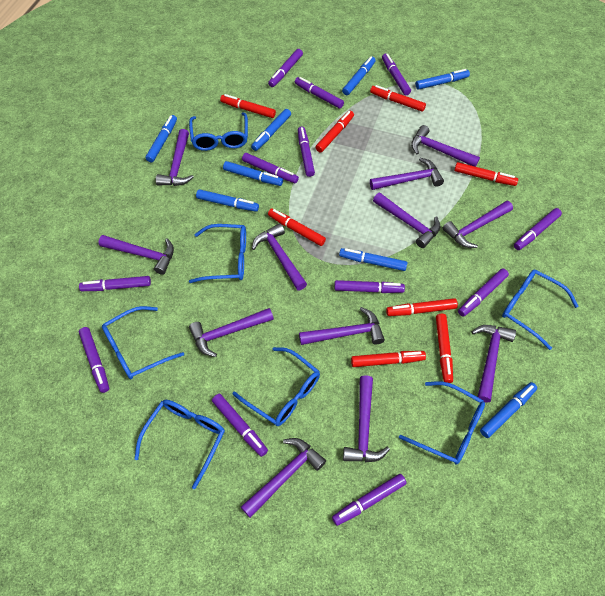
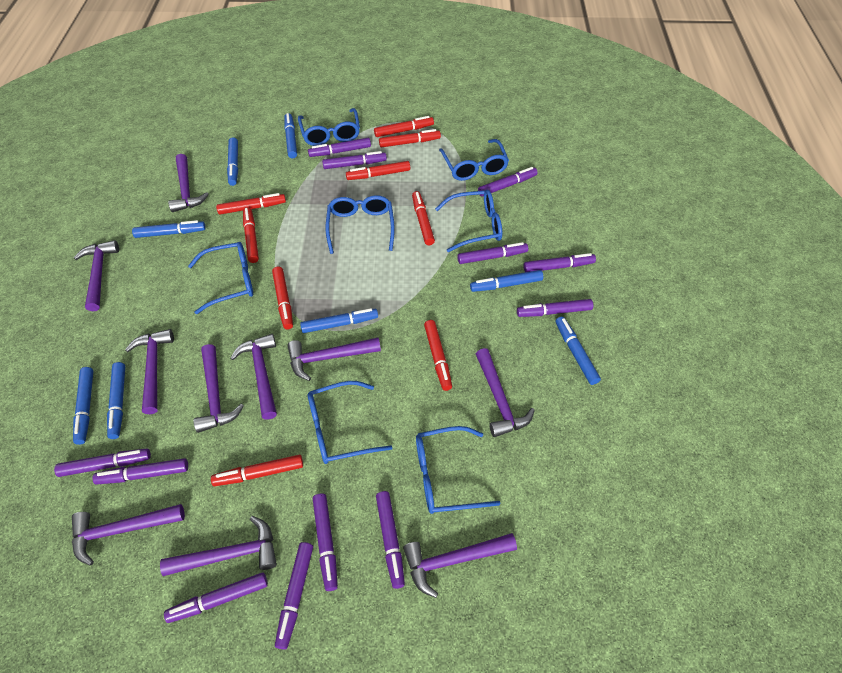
purple hammer: 12 -> 10
red marker: 8 -> 9

